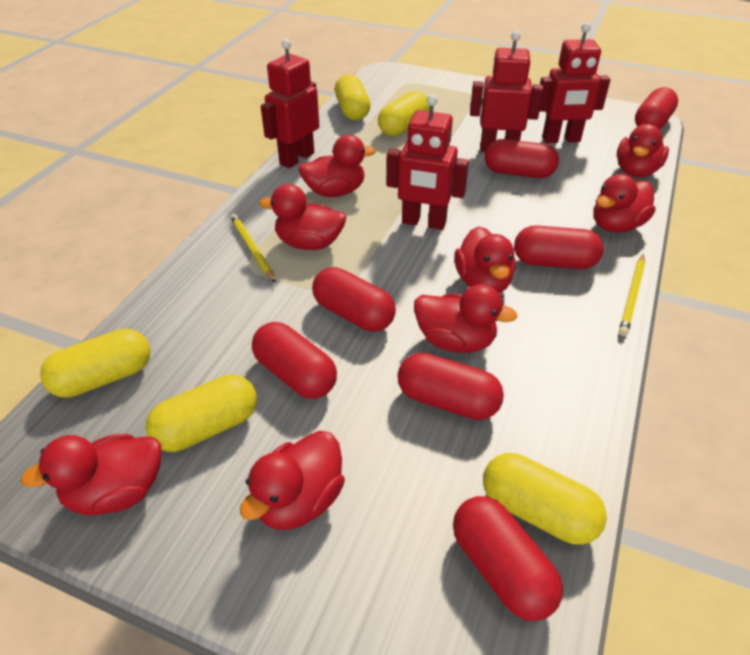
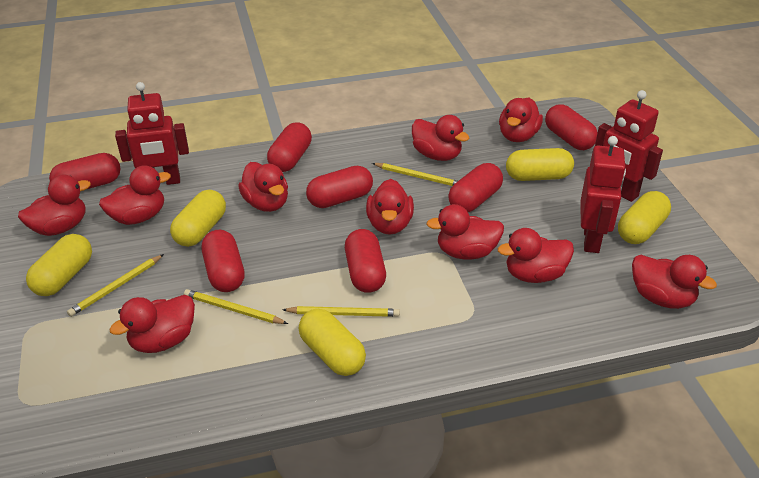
red duck: 8 -> 10
red robot: 4 -> 3
yellow pencil: 2 -> 4

